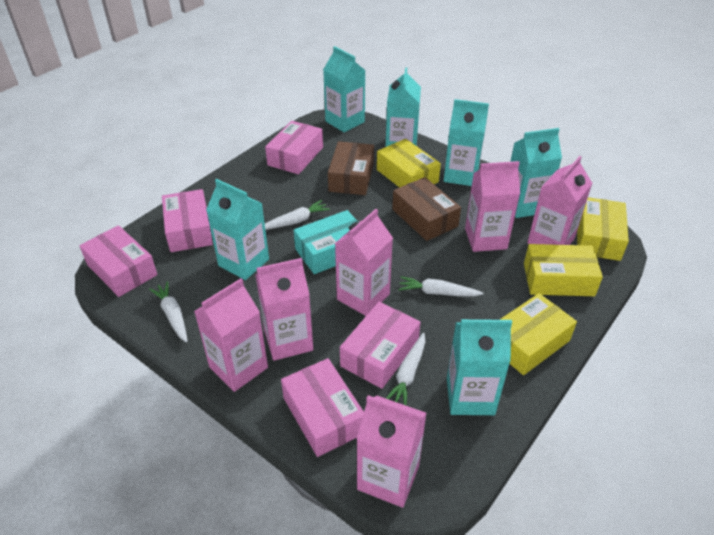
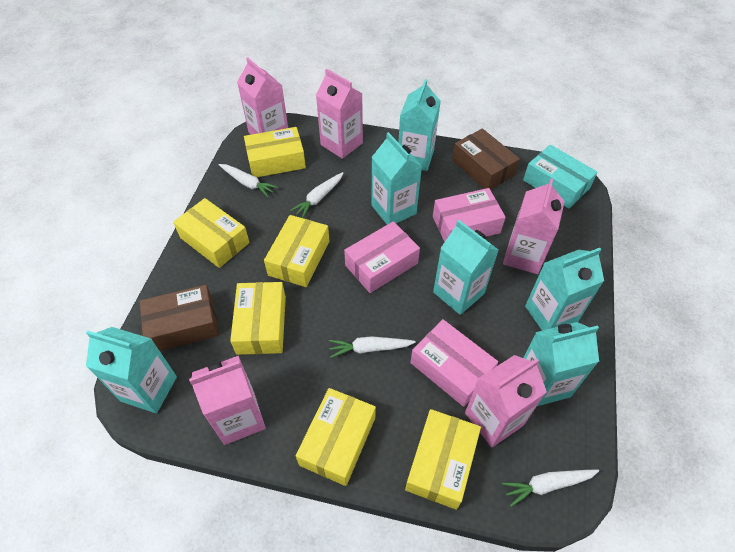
pink box: 5 -> 3
pink carton: 6 -> 5
yellow box: 4 -> 6

